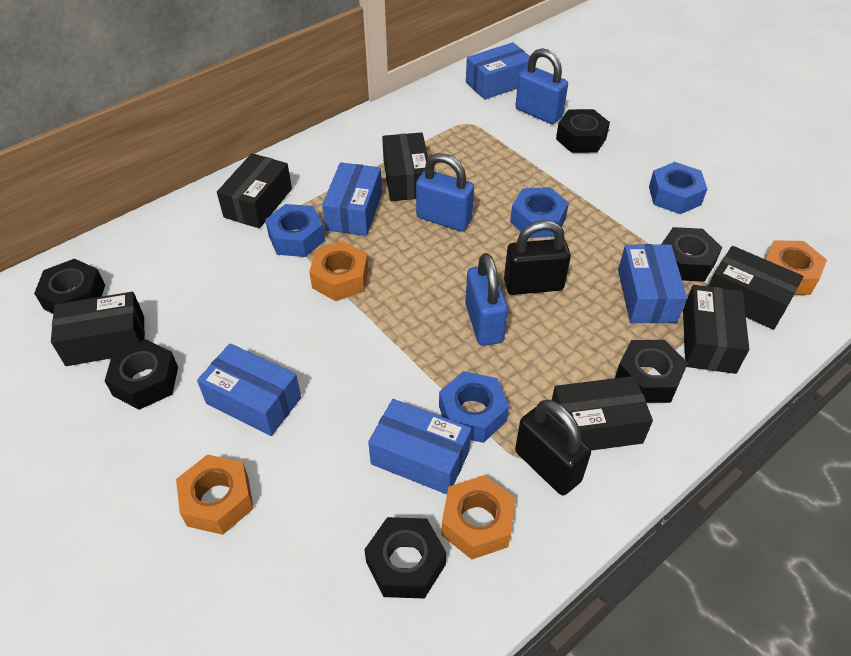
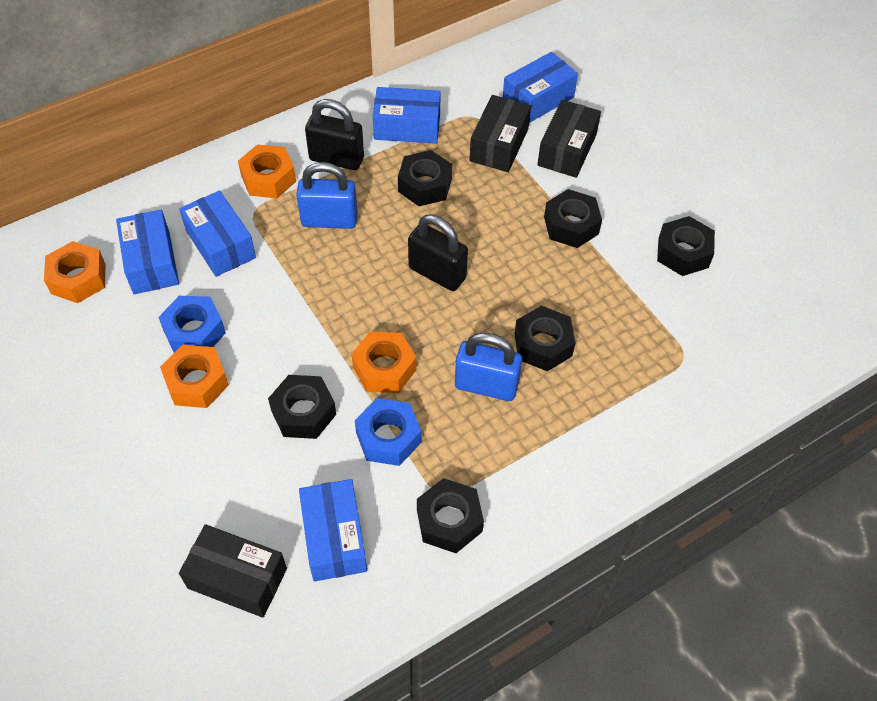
black box: 6 -> 3
blue nut: 4 -> 2
blue padlock: 3 -> 2

